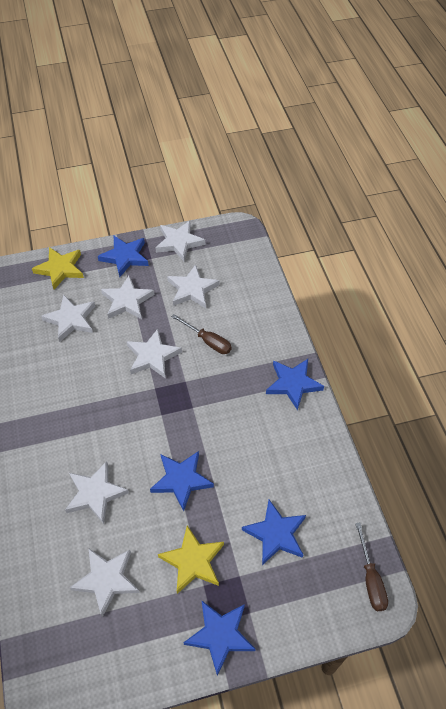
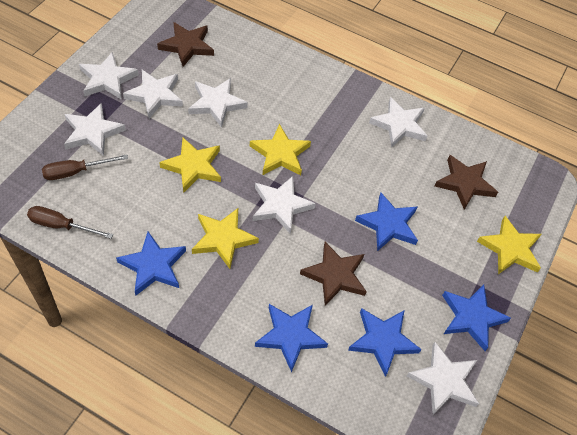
brown star: 0 -> 3
yellow star: 2 -> 4

